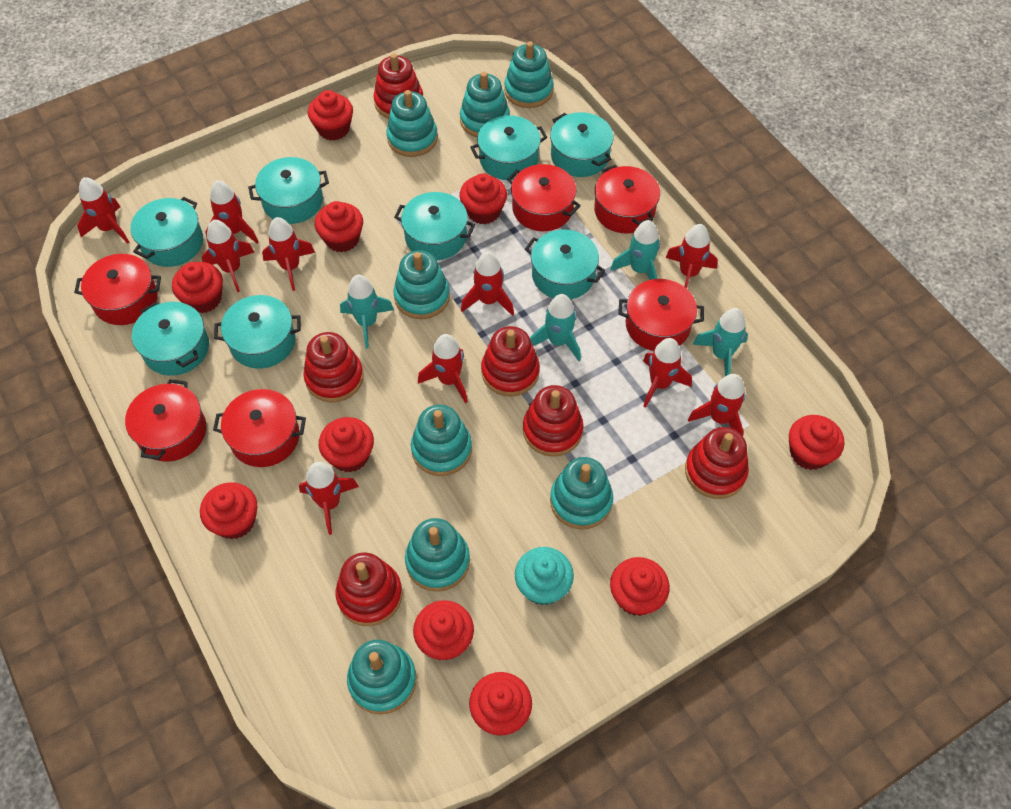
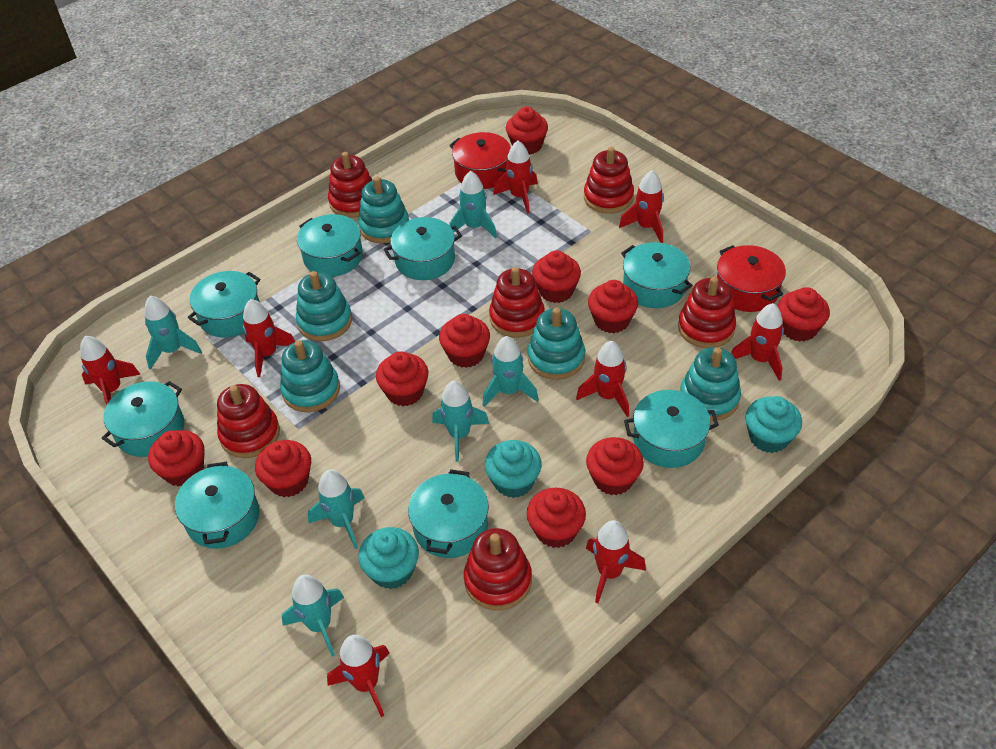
red pot: 6 -> 2
red rocket: 10 -> 8
turquoise cupcake: 1 -> 3
turquoise rocket: 4 -> 6
turquoise stacking toy: 8 -> 5

